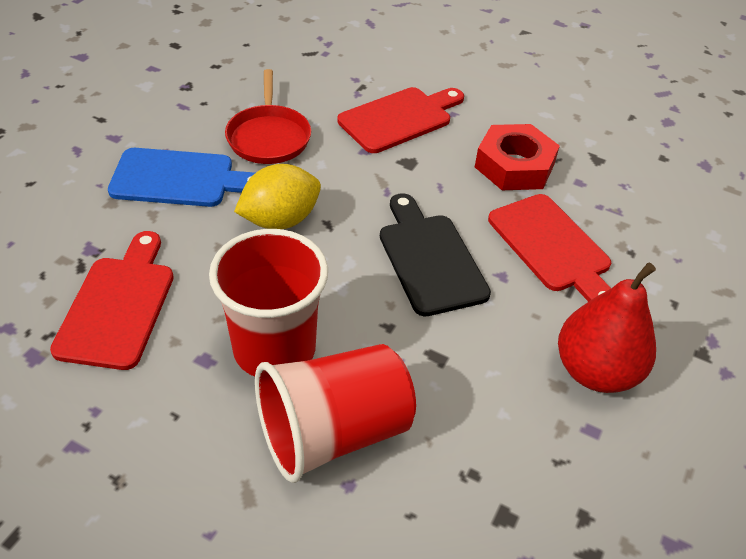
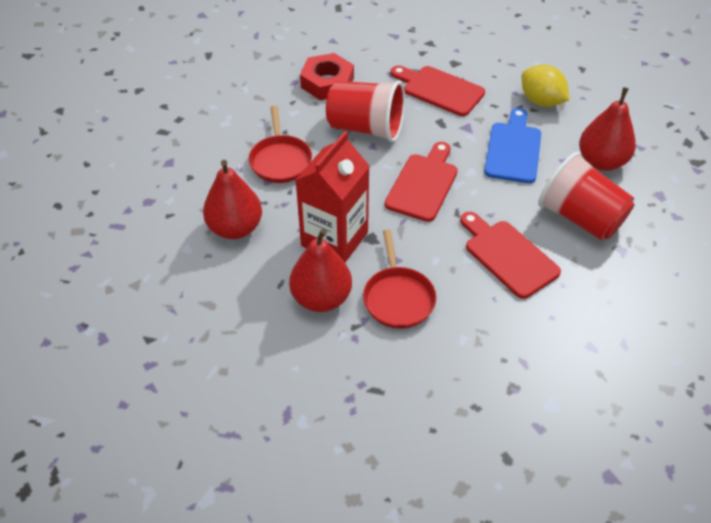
black cutting board: 1 -> 0
red carton: 0 -> 1
red pan: 1 -> 2
red pear: 1 -> 3

